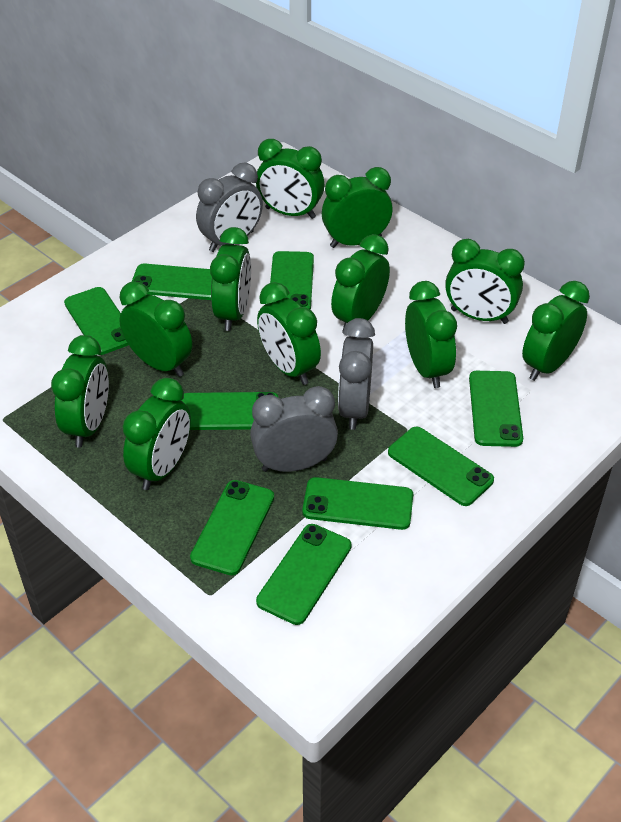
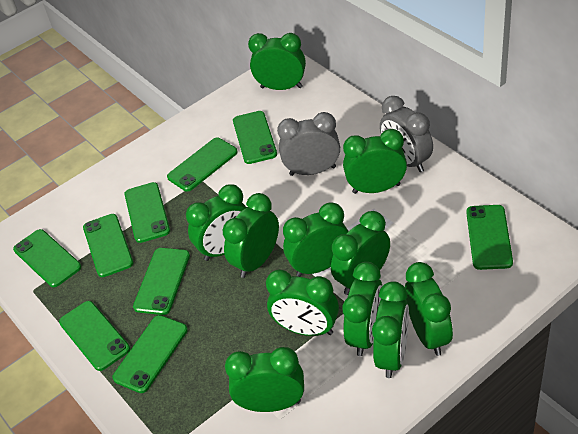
grey clock: 3 -> 2

